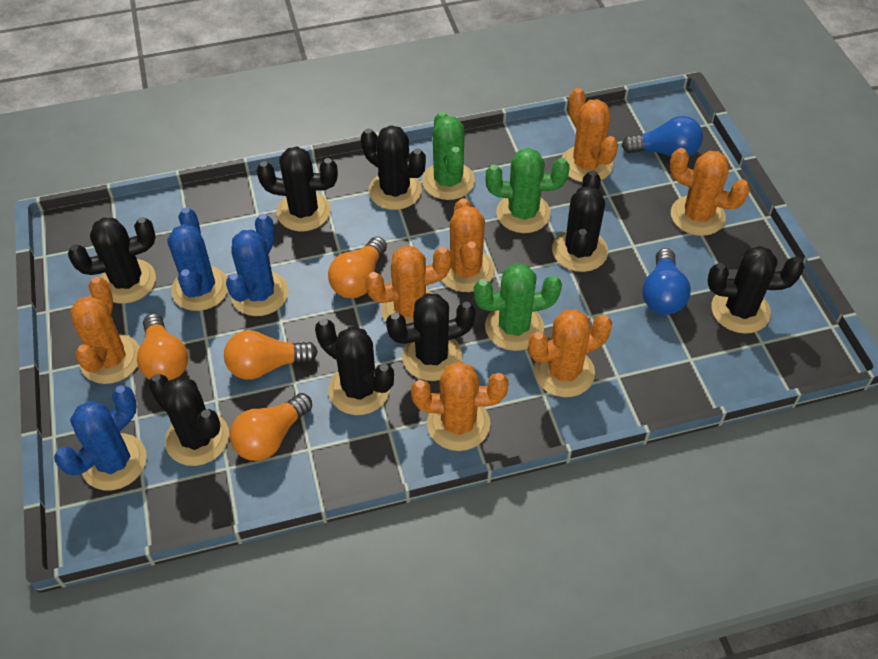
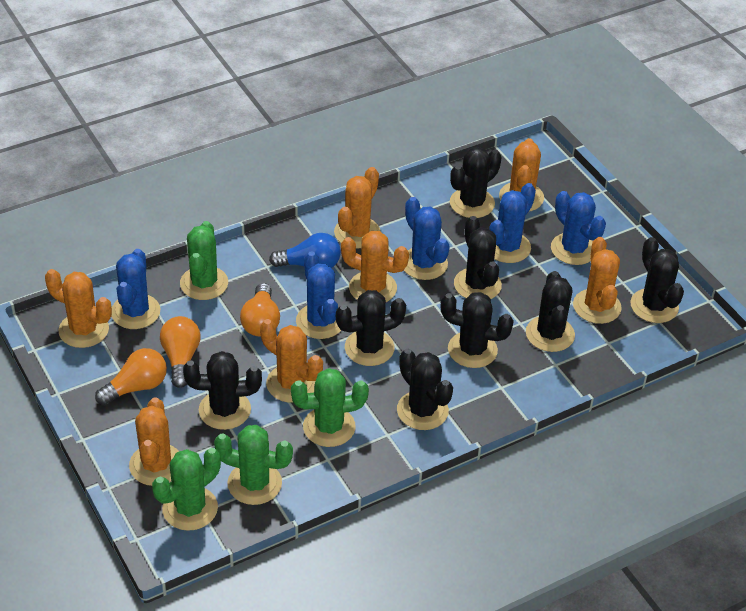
blue cactus: 3 -> 5
blue light bulb: 2 -> 1
green cactus: 3 -> 4
orange light bulb: 4 -> 3

